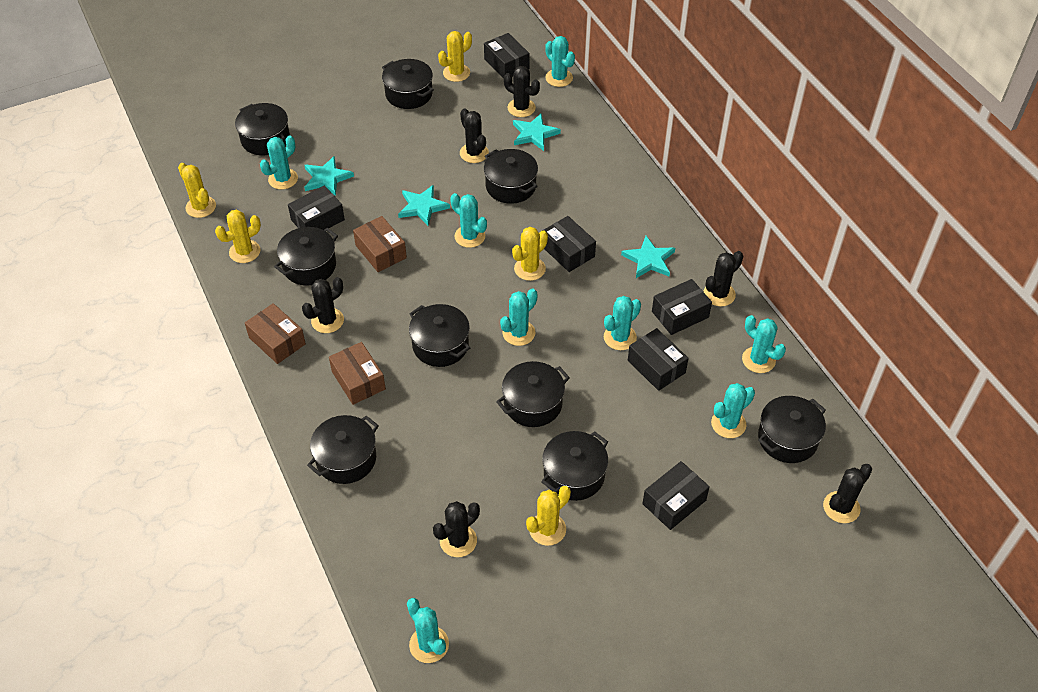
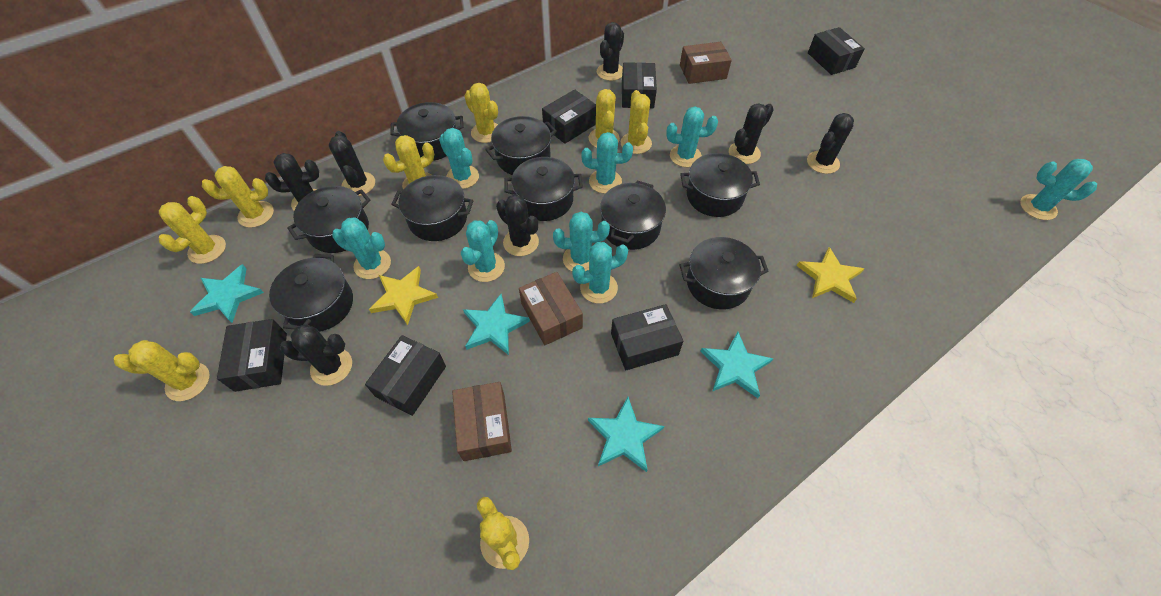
black cactus: 6 -> 7
yellow cactus: 5 -> 8
yellow star: 0 -> 2

